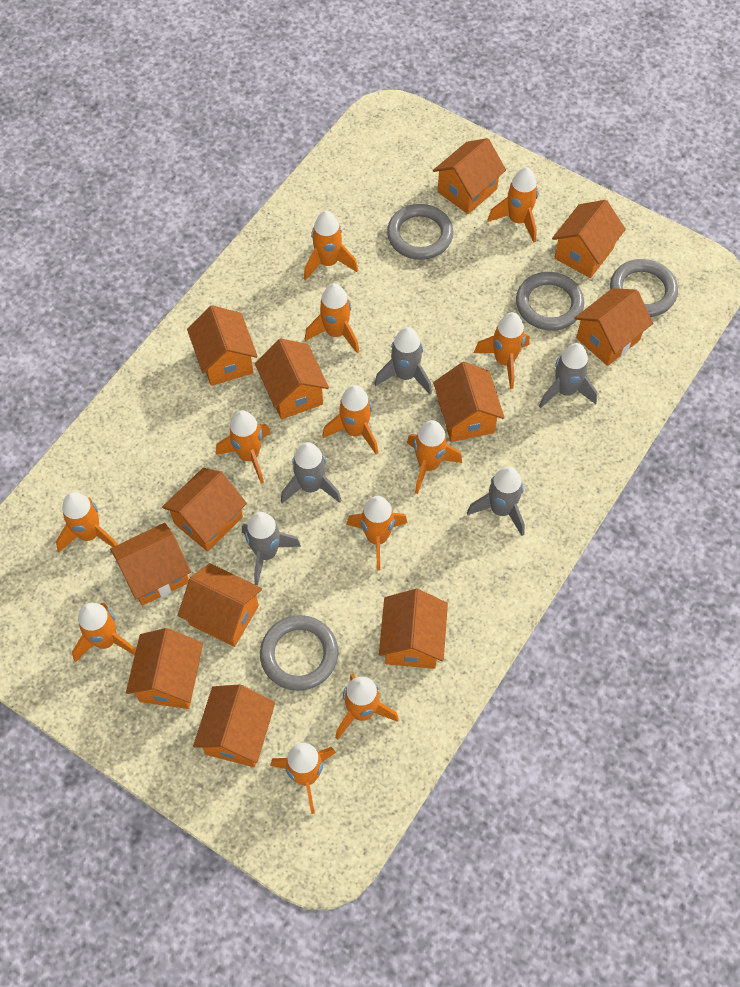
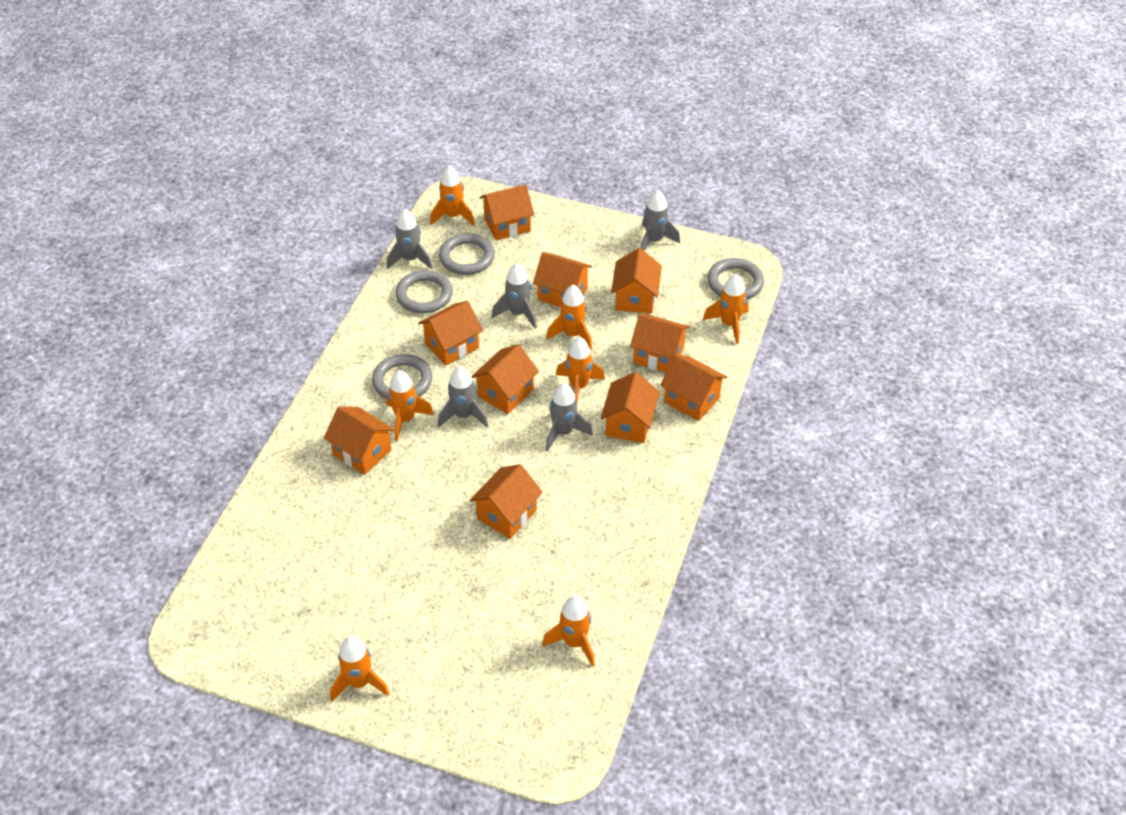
orange house: 12 -> 10
orange rocket: 12 -> 7

